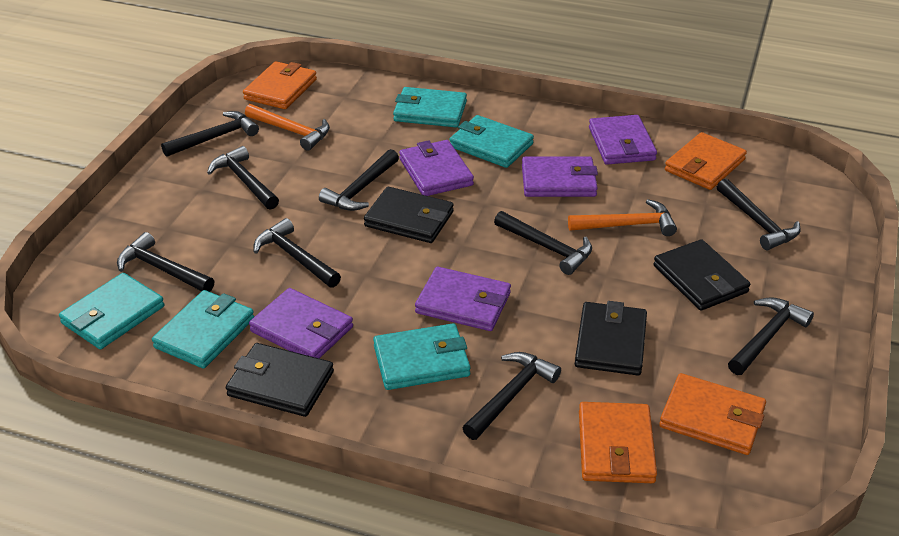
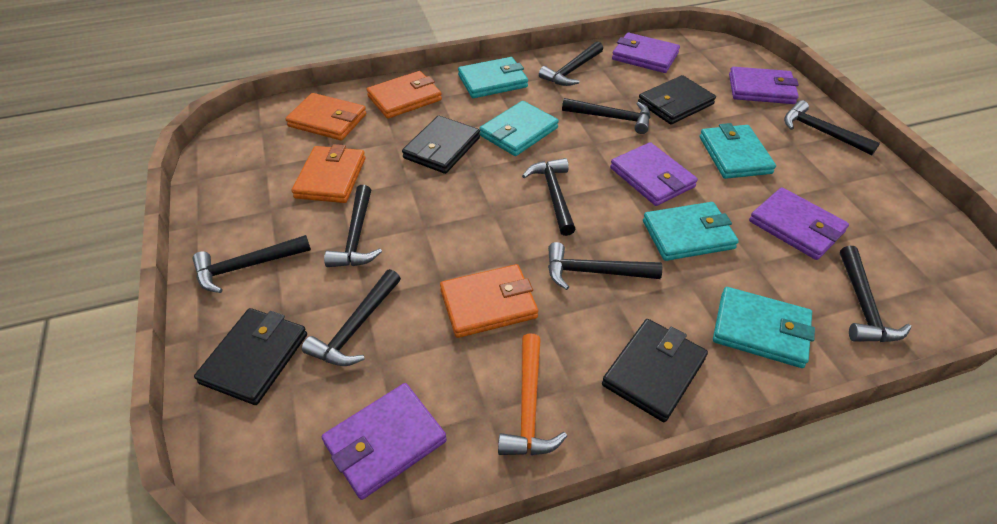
orange hammer: 2 -> 1

